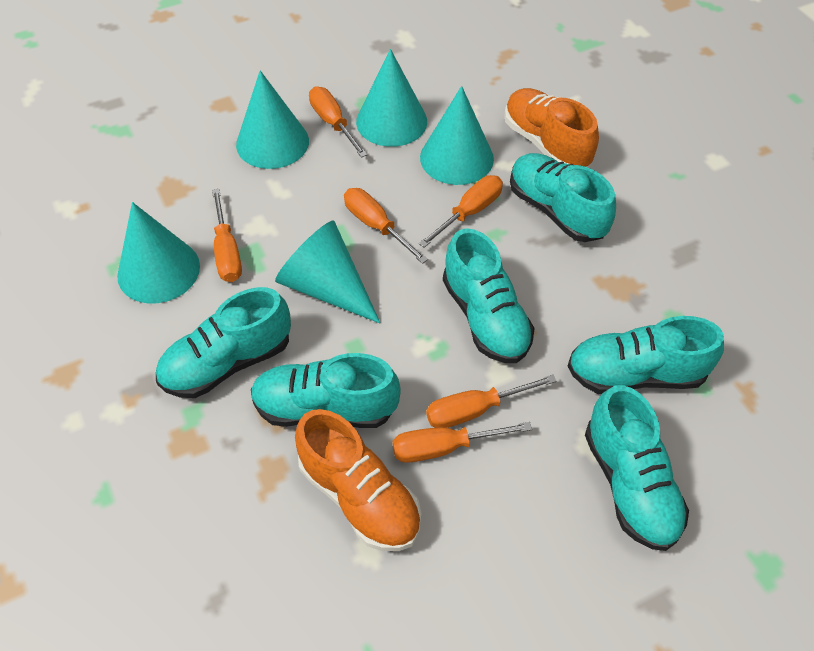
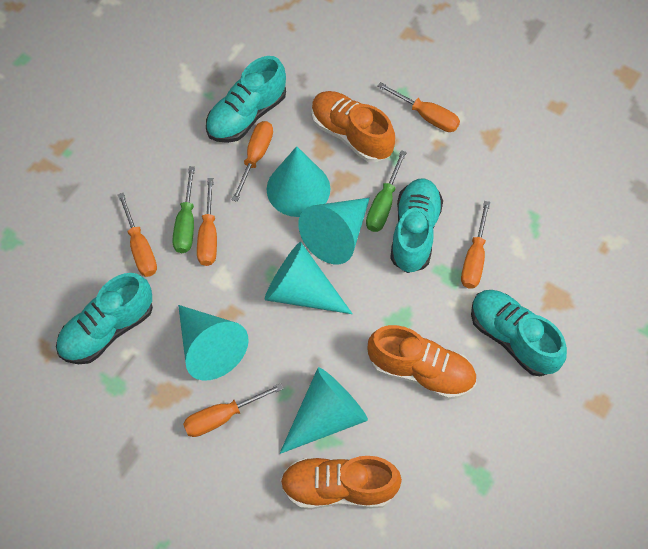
green screwdriver: 0 -> 2
orange shoe: 2 -> 3
turquoise shoe: 6 -> 4

